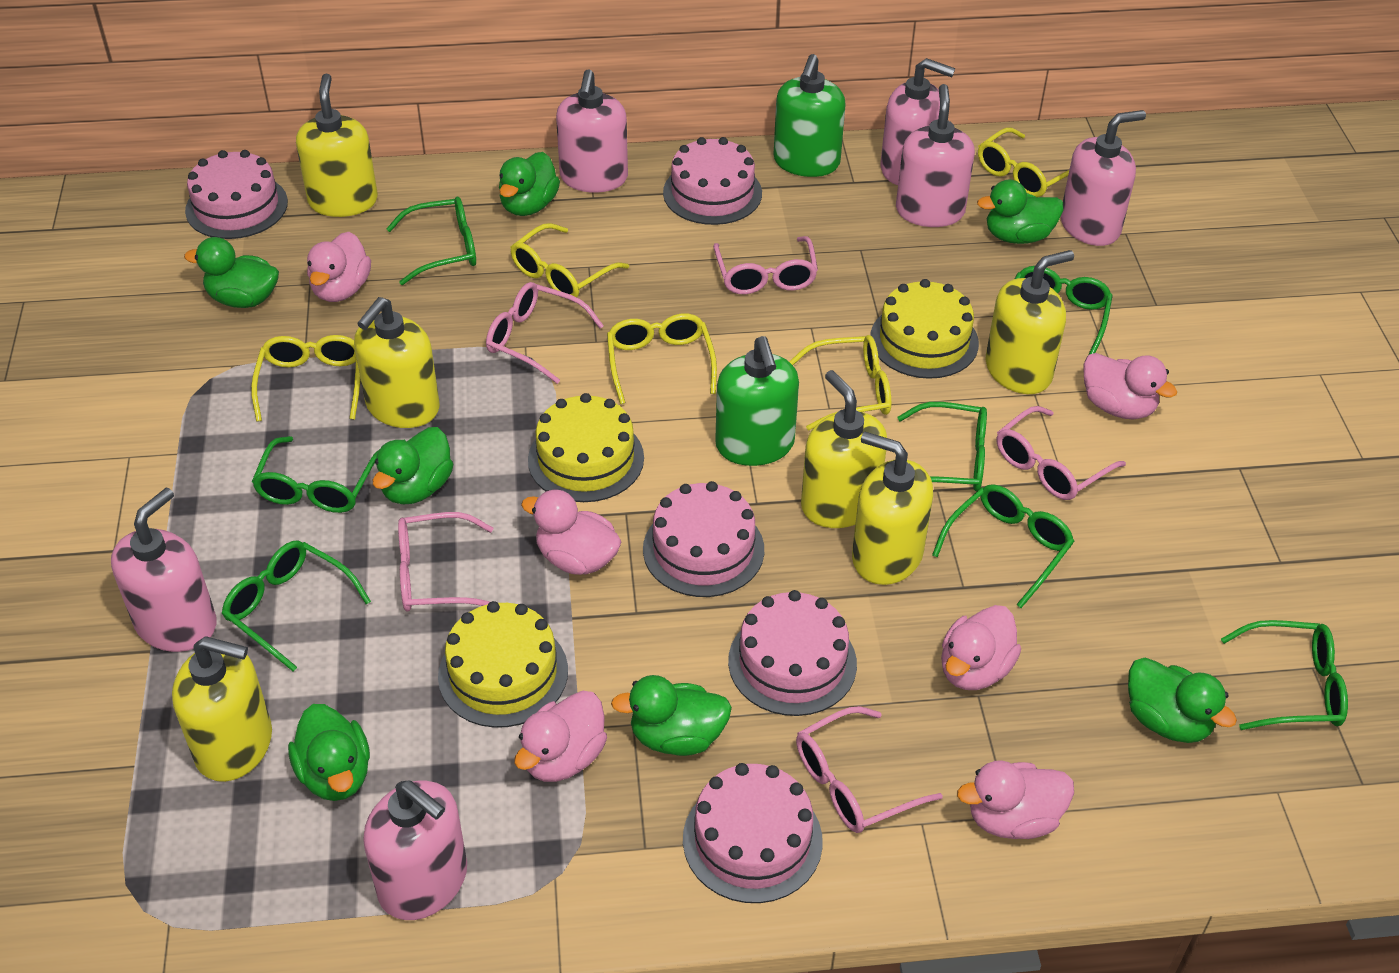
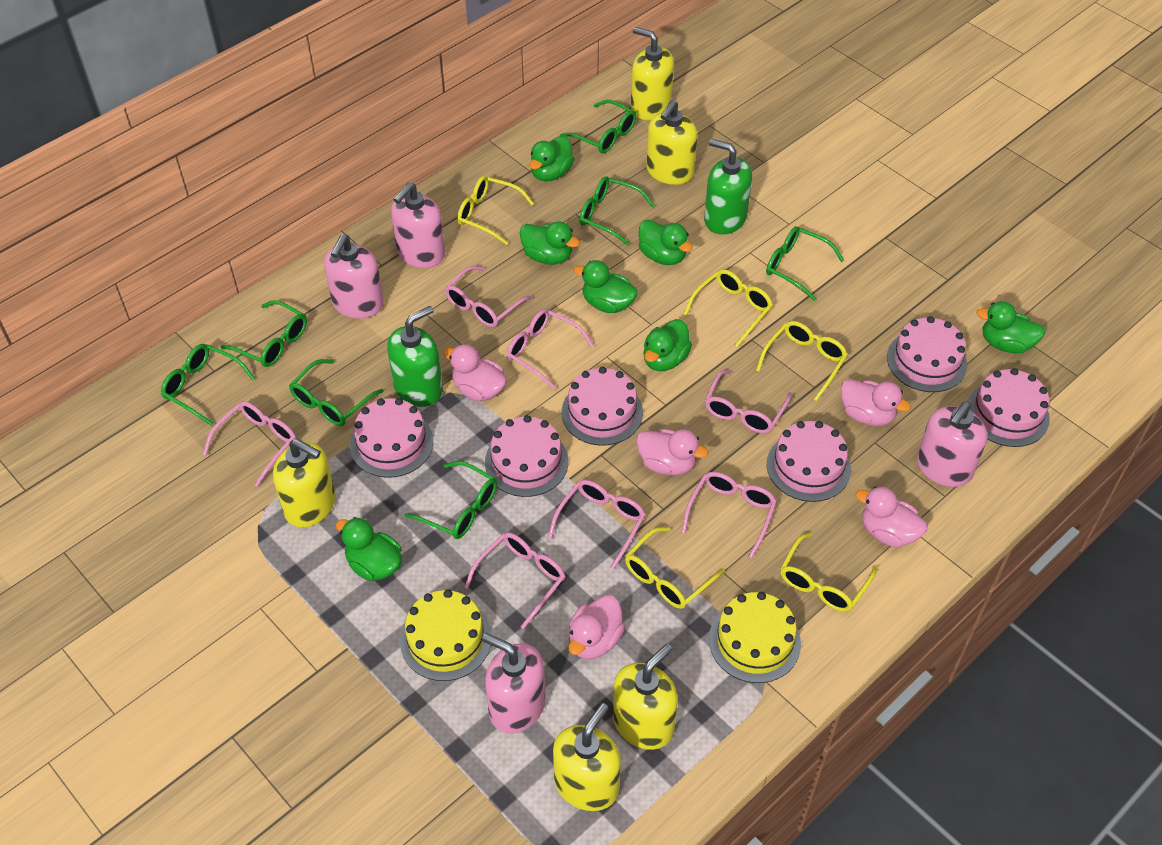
pink cake: 5 -> 6
pink duck: 6 -> 5
pink glasses: 5 -> 7
pink soap dispenser: 6 -> 4
yellow cake: 3 -> 2
yellow soap dispenser: 6 -> 5

